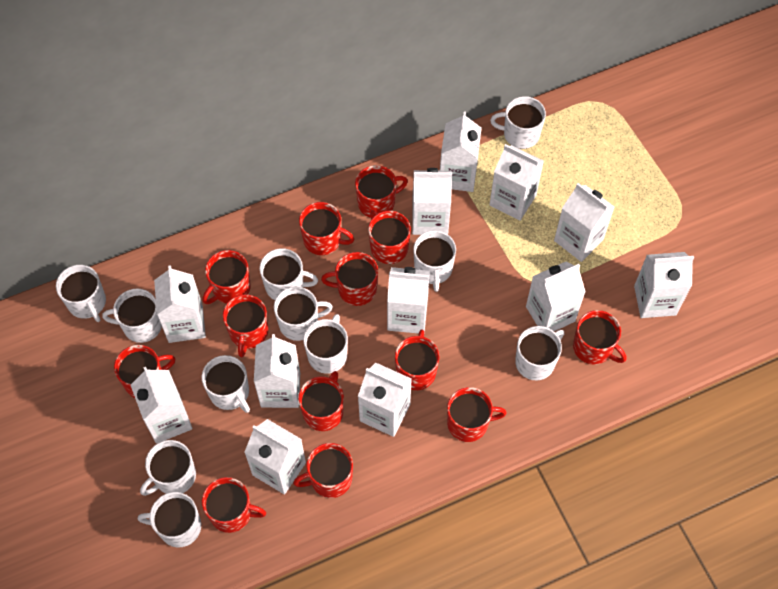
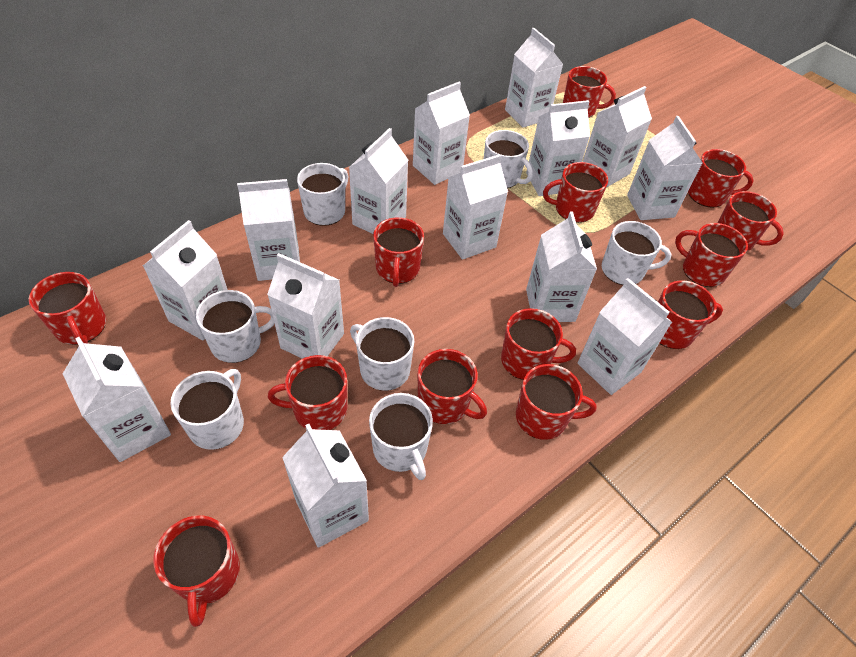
white carton: 12 -> 14
white mug: 11 -> 7

